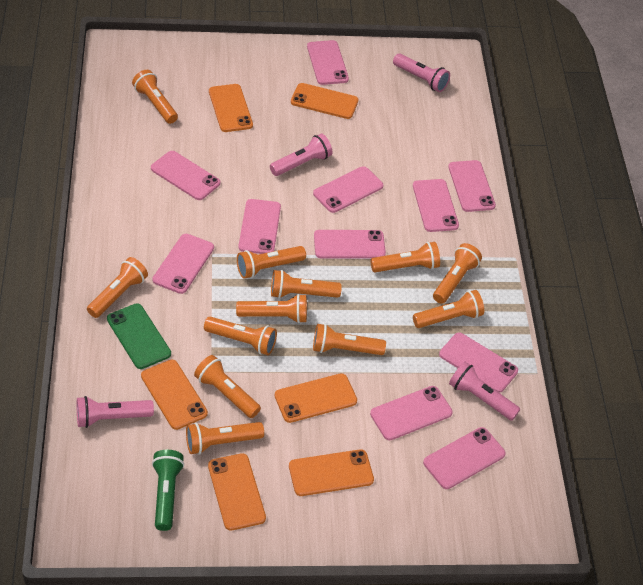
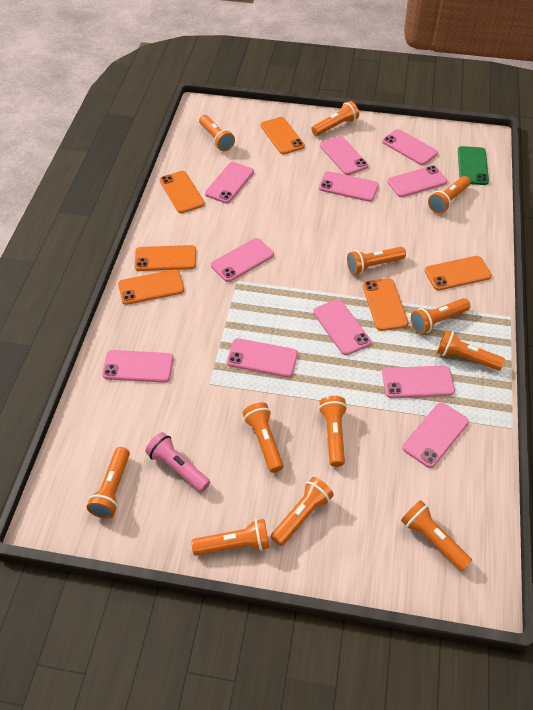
green flashlight: 1 -> 0
pink flashlight: 4 -> 1

